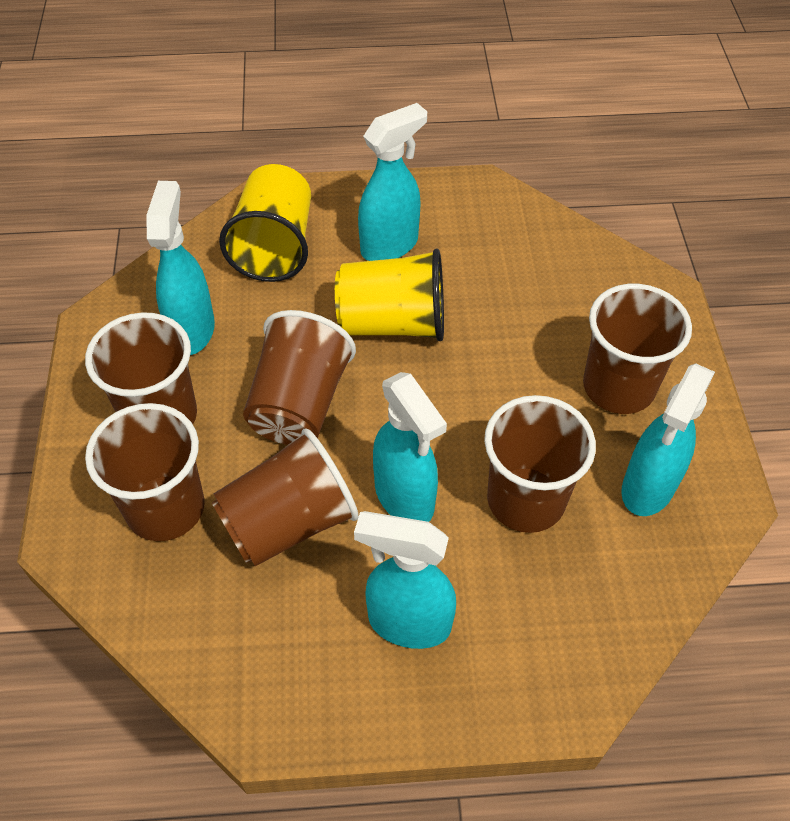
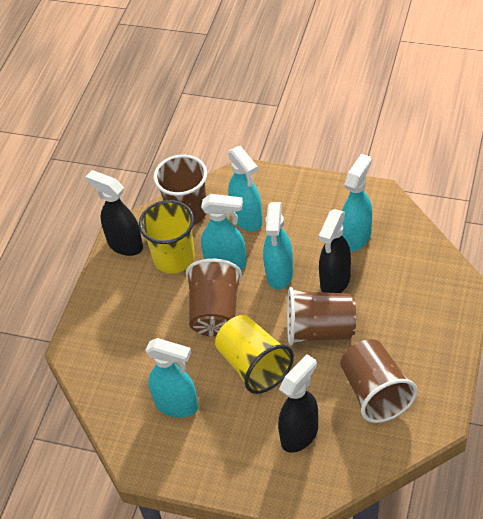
black spray bottle: 0 -> 3
brown cup: 6 -> 4

